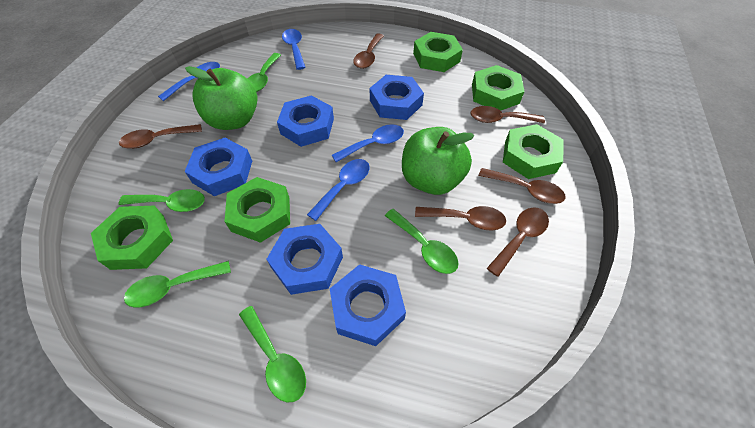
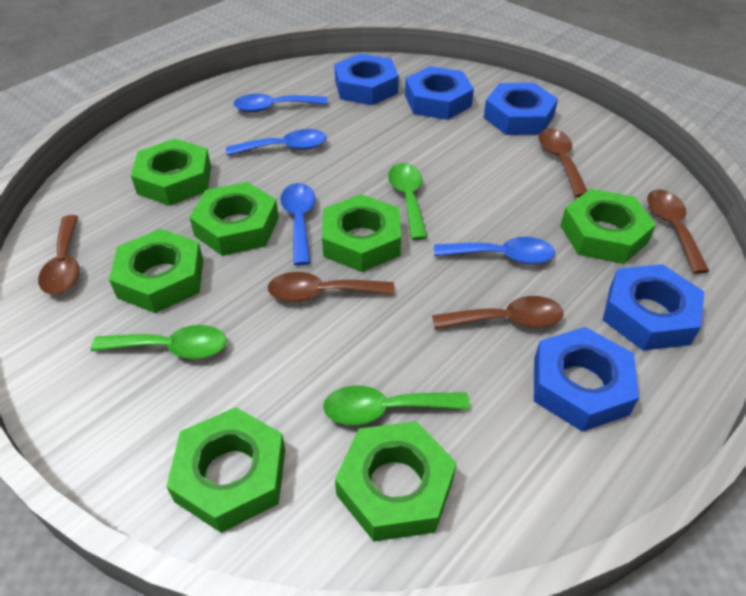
brown spoon: 6 -> 5
green apple: 2 -> 0
green nut: 5 -> 7
green spoon: 5 -> 3

